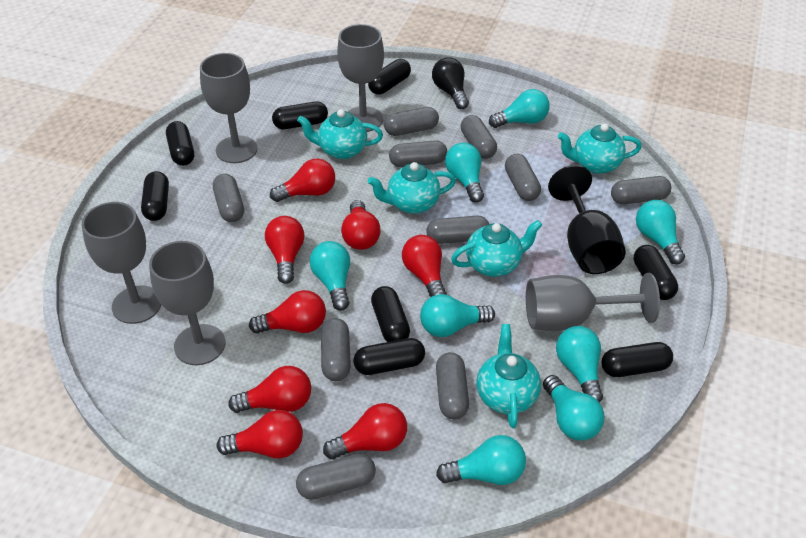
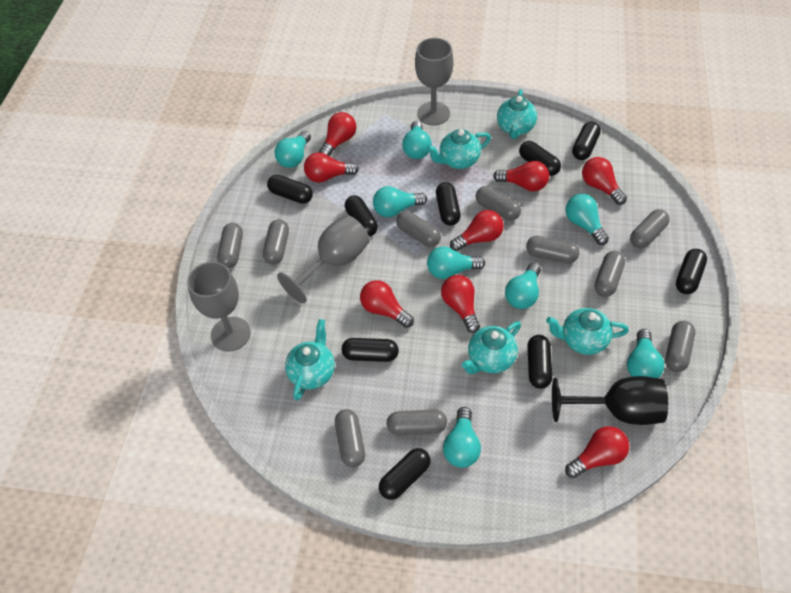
black capsule: 8 -> 9
black light bulb: 1 -> 0
grey goblet: 5 -> 3

